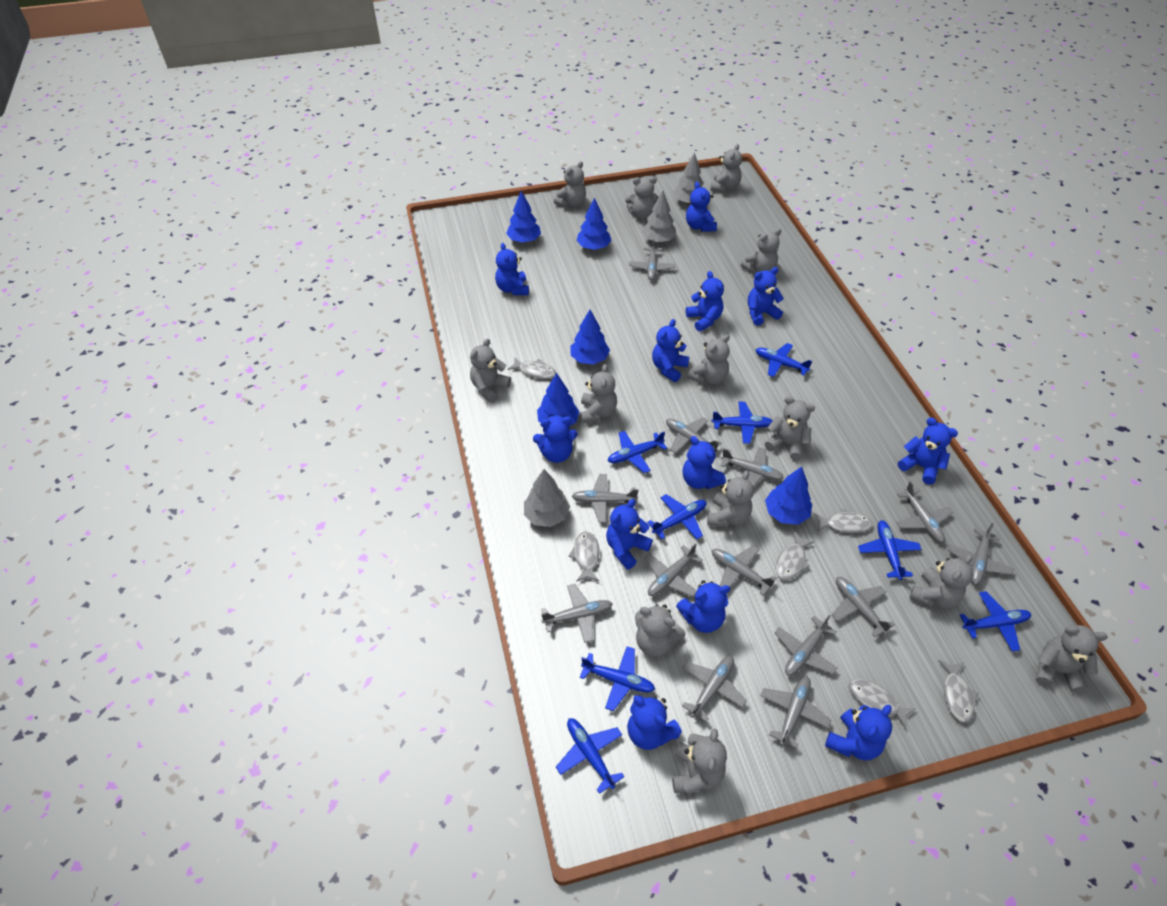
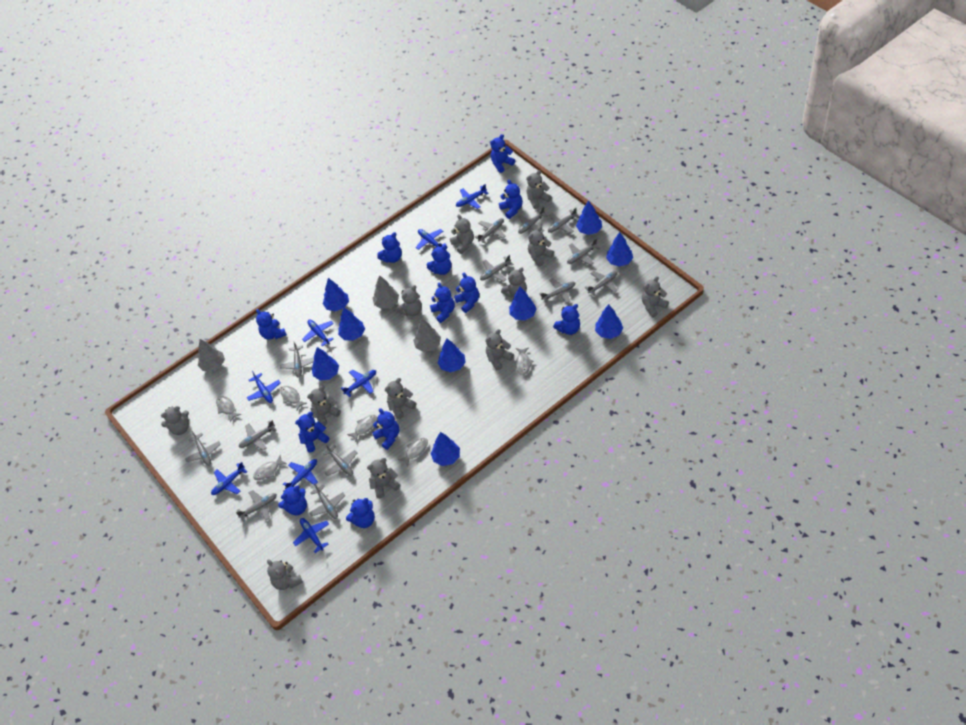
blue tree: 5 -> 9
grey teddy bear: 13 -> 12

